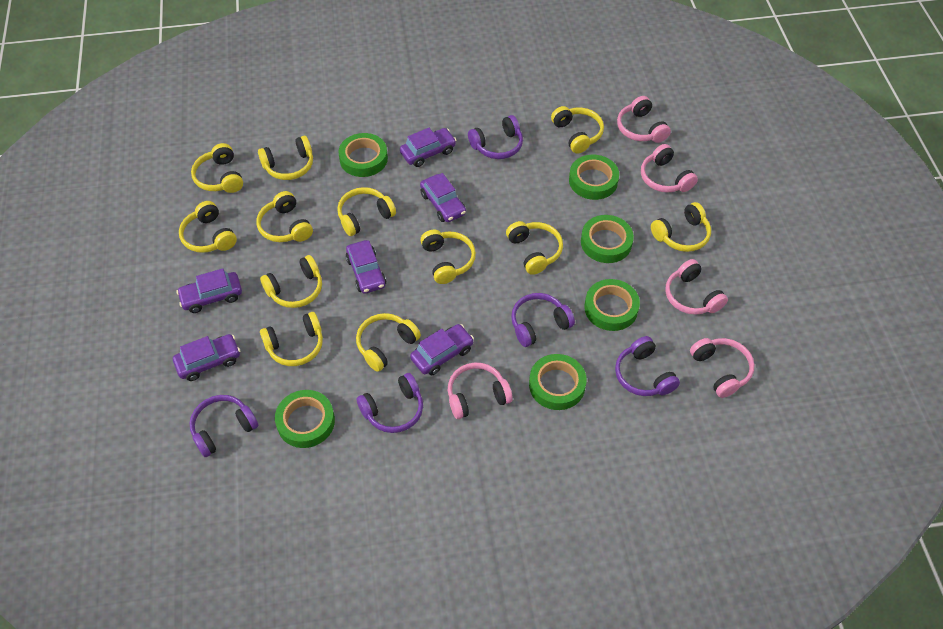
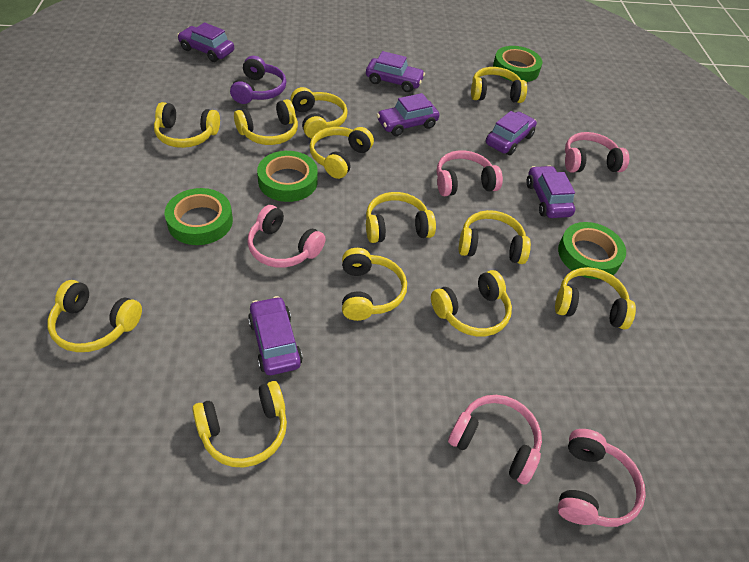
green tape: 6 -> 4
purple headphones: 5 -> 1

